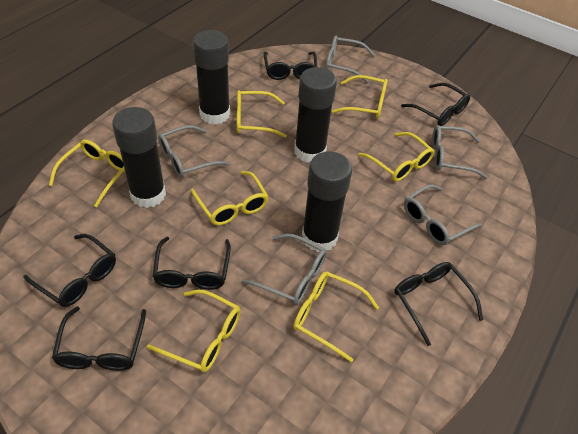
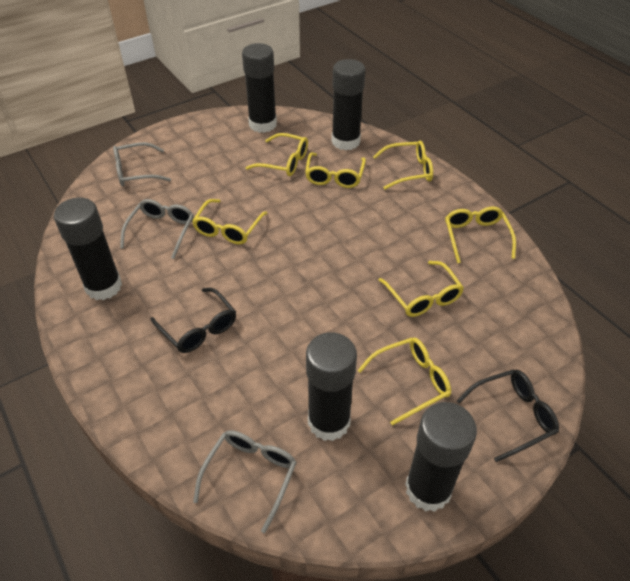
black glasses: 6 -> 2
black glue stick: 4 -> 5
grey glasses: 5 -> 3

